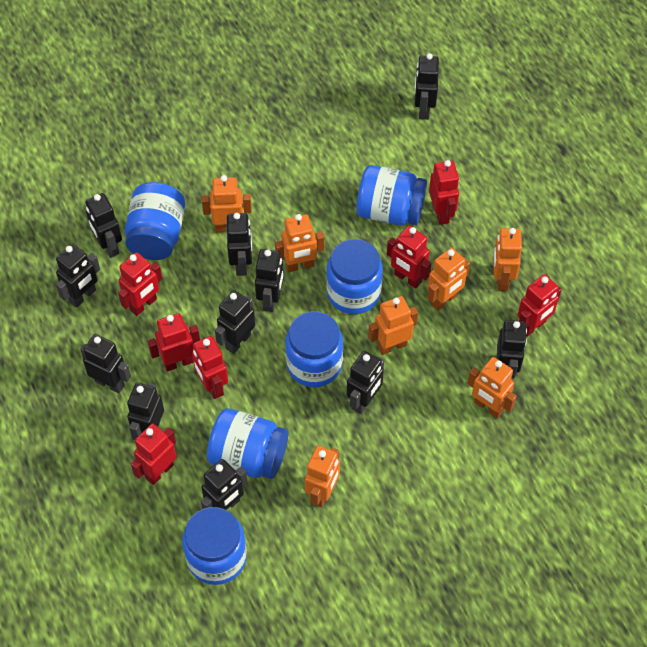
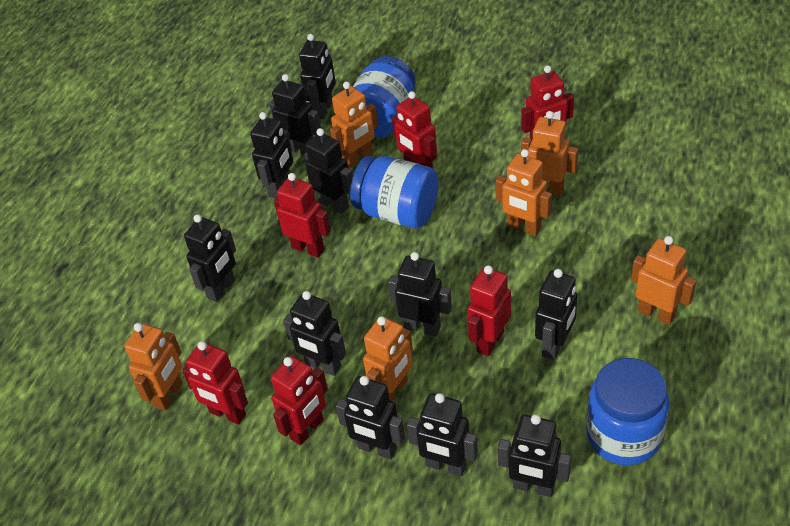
blue jar: 6 -> 3
orange robot: 7 -> 6
red robot: 7 -> 6

